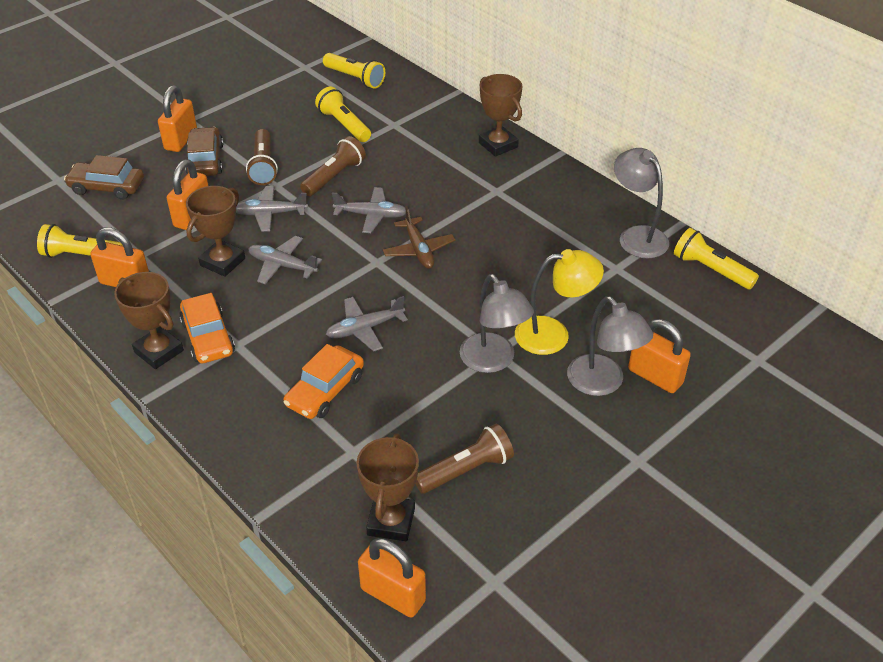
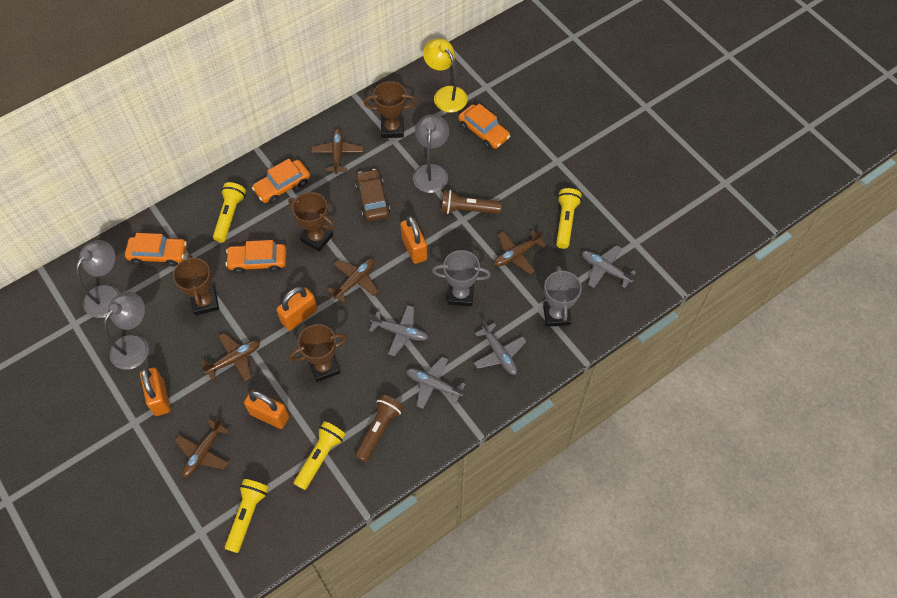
brown car: 2 -> 1
brown flashlight: 3 -> 2
brown plane: 1 -> 5
grey trophy: 0 -> 2
orange car: 2 -> 4
orange padlock: 5 -> 4

